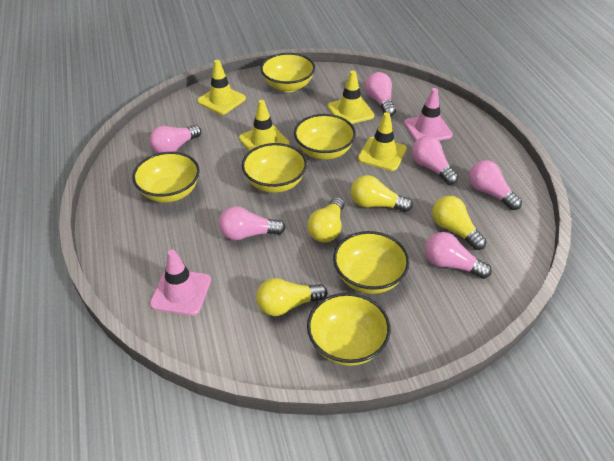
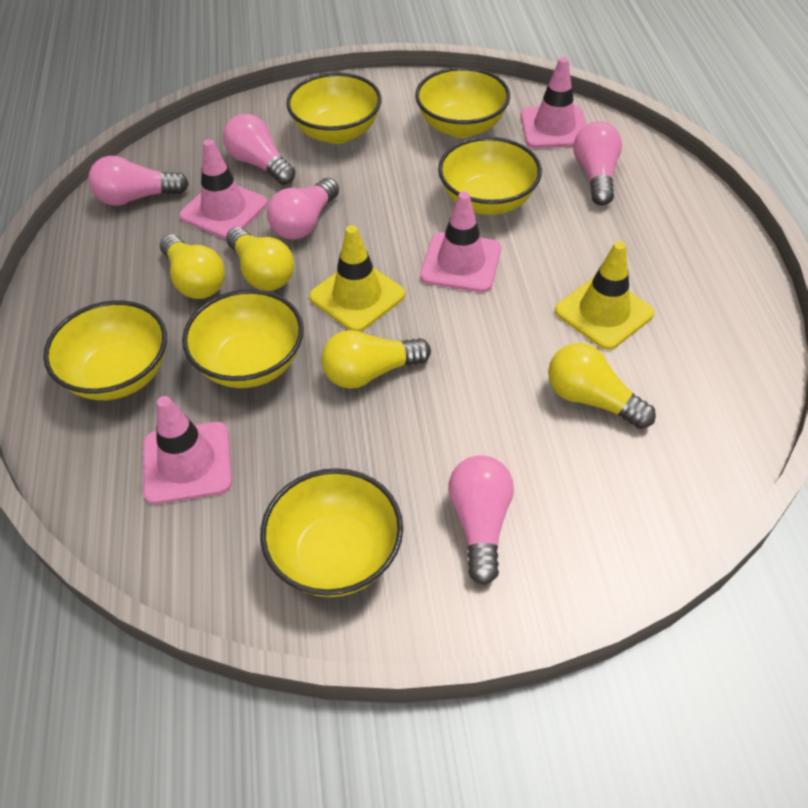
pink light bulb: 6 -> 5
pink traffic cone: 2 -> 4
yellow traffic cone: 4 -> 2

